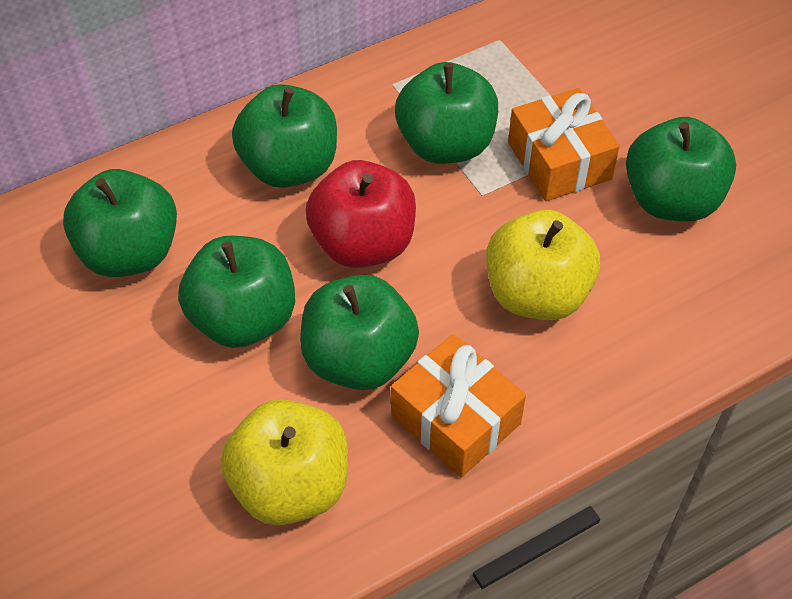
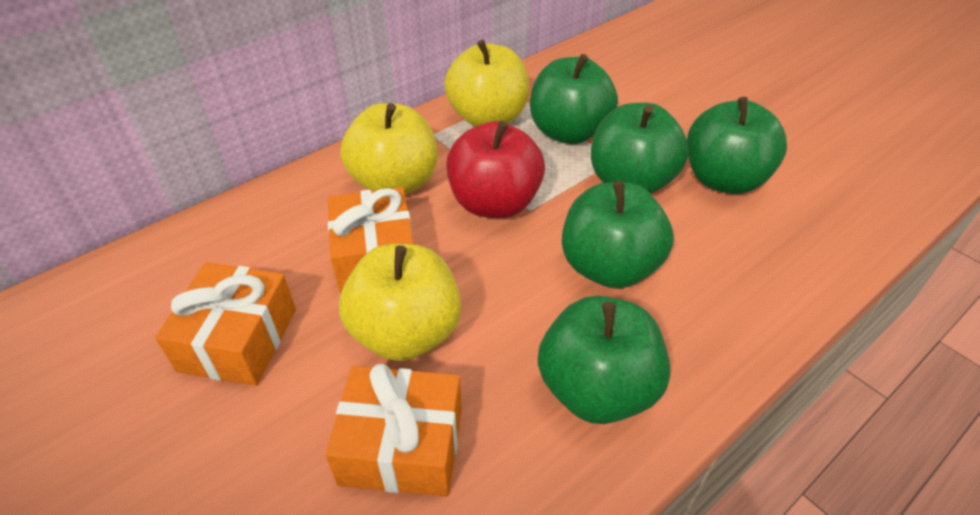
green apple: 6 -> 5
orange gift: 2 -> 3
yellow apple: 2 -> 3

